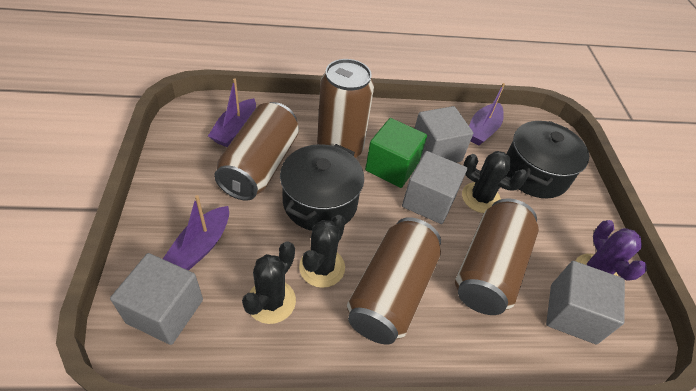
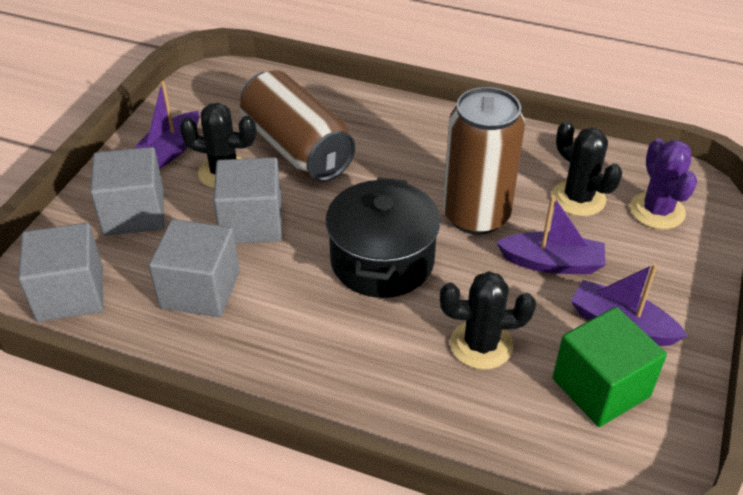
black pot: 2 -> 1
brown can: 4 -> 2

